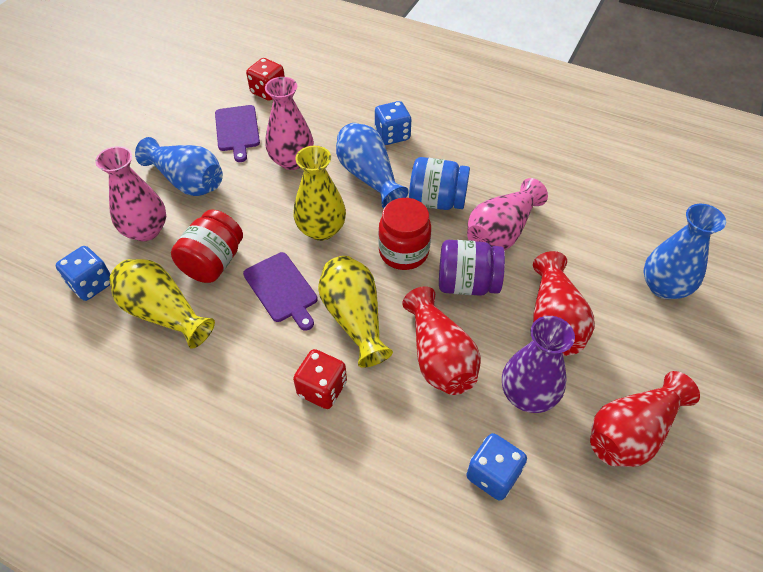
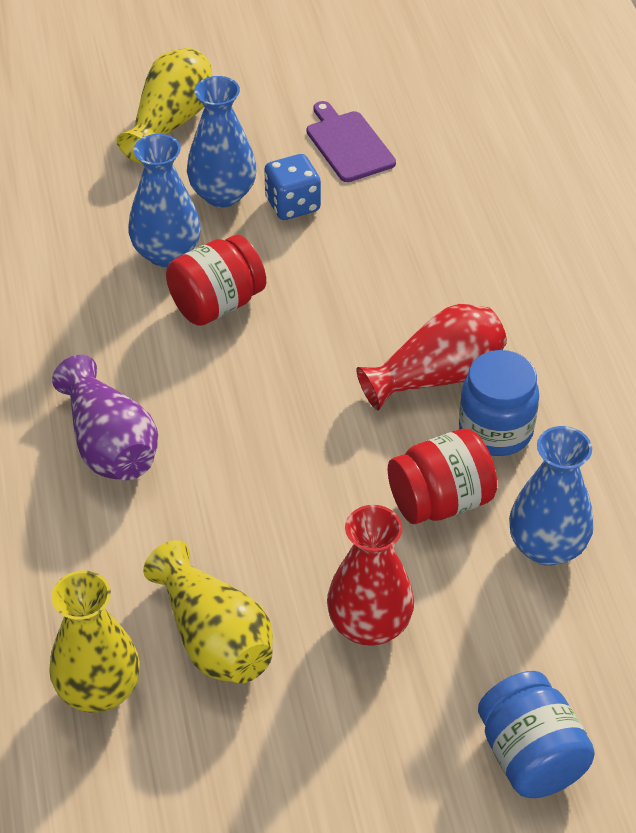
blue dice: 3 -> 1
blue jar: 1 -> 2
pink vase: 3 -> 0
purple cutting board: 2 -> 1
purple jar: 1 -> 0
red dice: 2 -> 0
red vase: 3 -> 2

